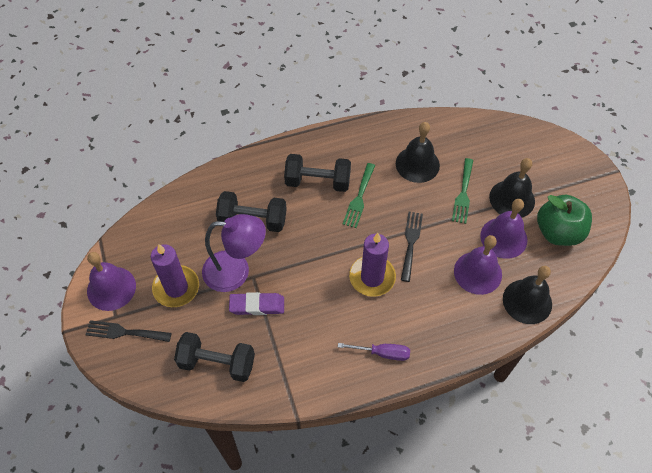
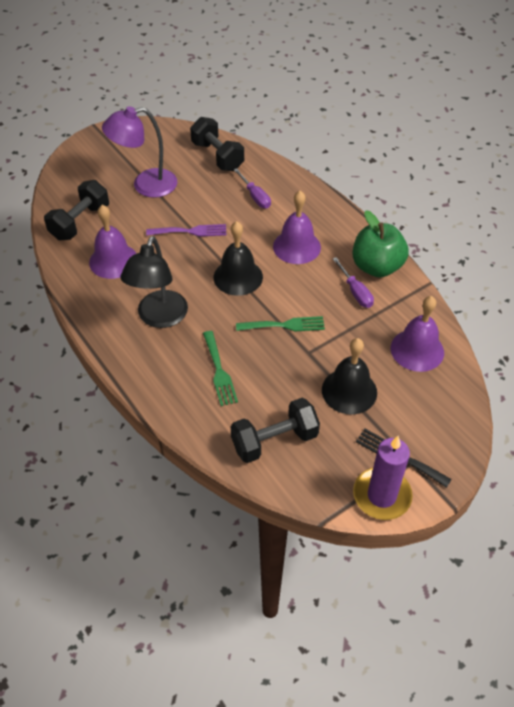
black bell: 3 -> 2
black fork: 2 -> 1
black lamp: 0 -> 1
purple candle: 2 -> 1
purple eraser: 1 -> 0
purple fork: 0 -> 1
purple screwdriver: 1 -> 2

